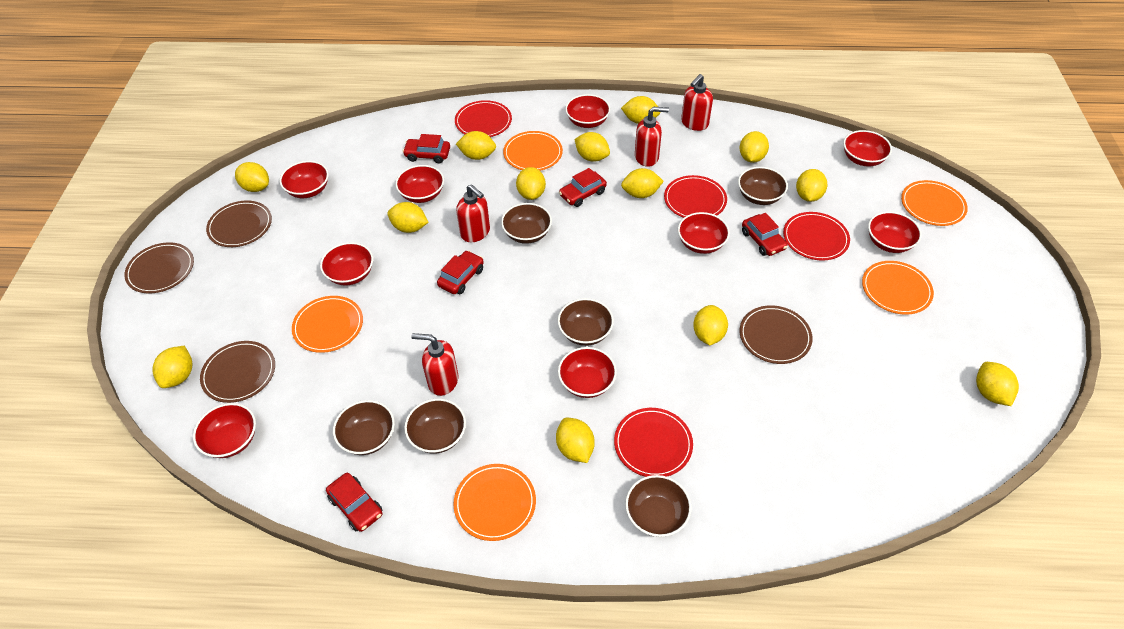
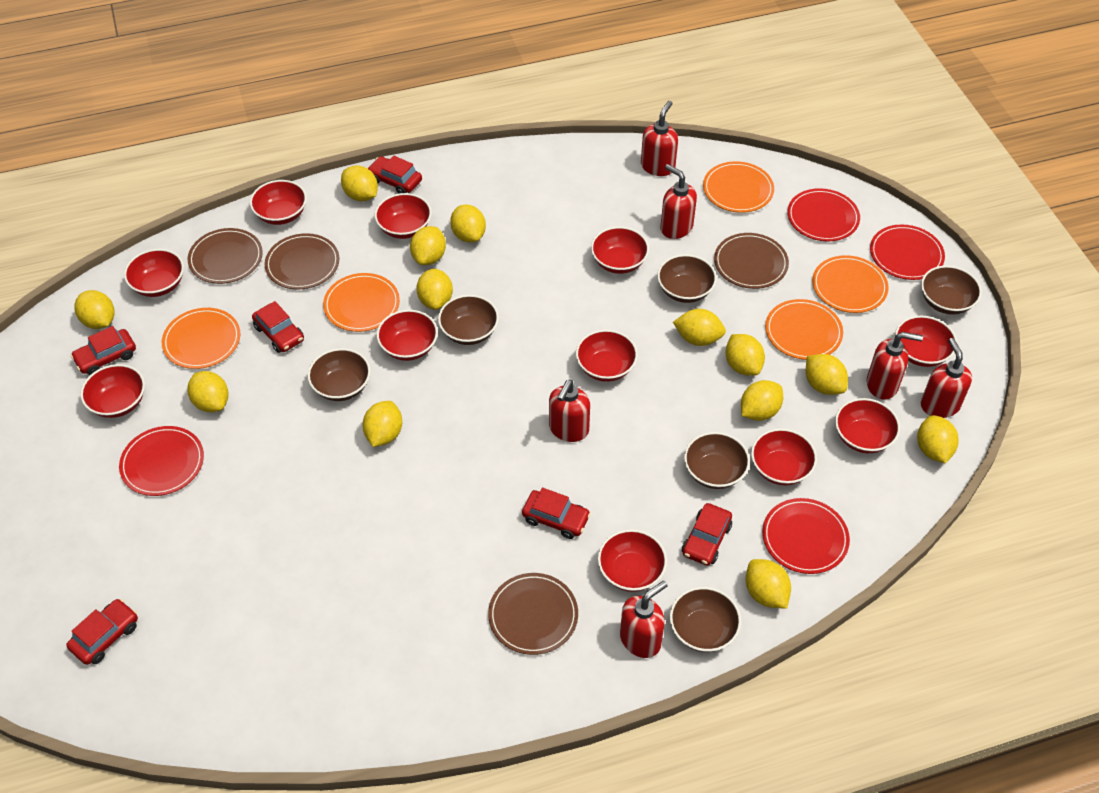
red bowl: 9 -> 11
red car: 5 -> 6
red soap dispenser: 4 -> 6

